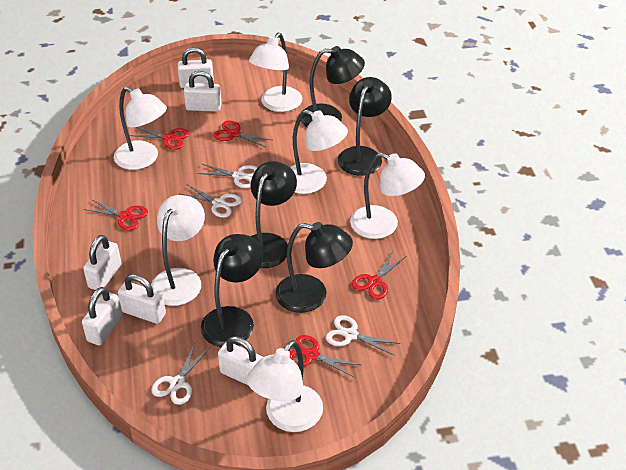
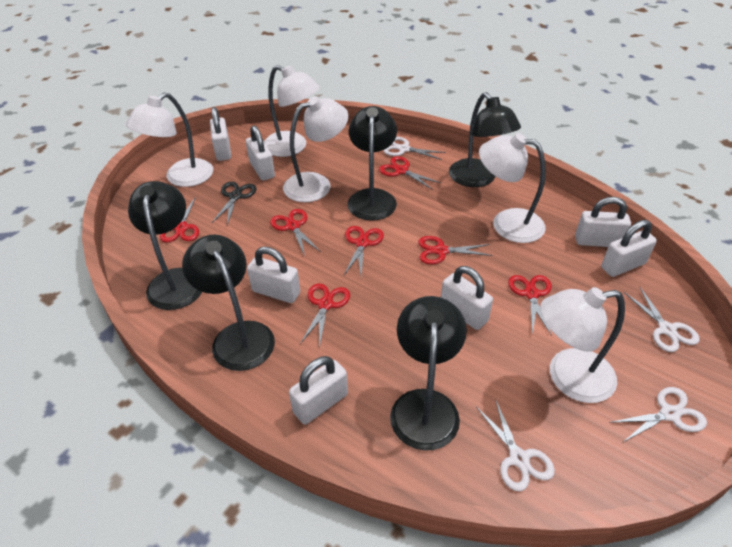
black scissors: 0 -> 1
red scissors: 5 -> 7
white lamp: 6 -> 5
white padlock: 6 -> 7

